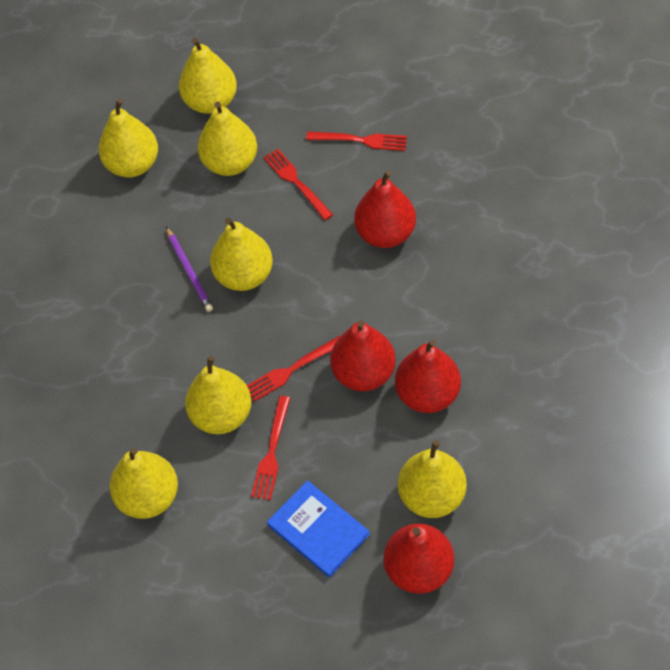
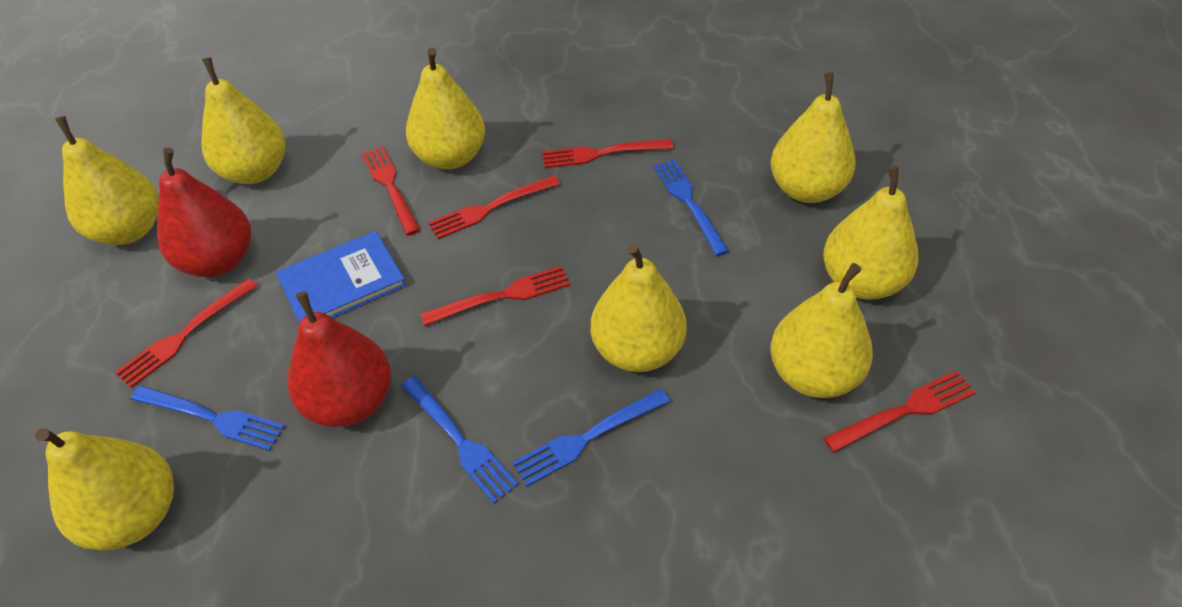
blue fork: 0 -> 4
purple pencil: 1 -> 0
red fork: 4 -> 6
red pear: 4 -> 2
yellow pear: 7 -> 8

